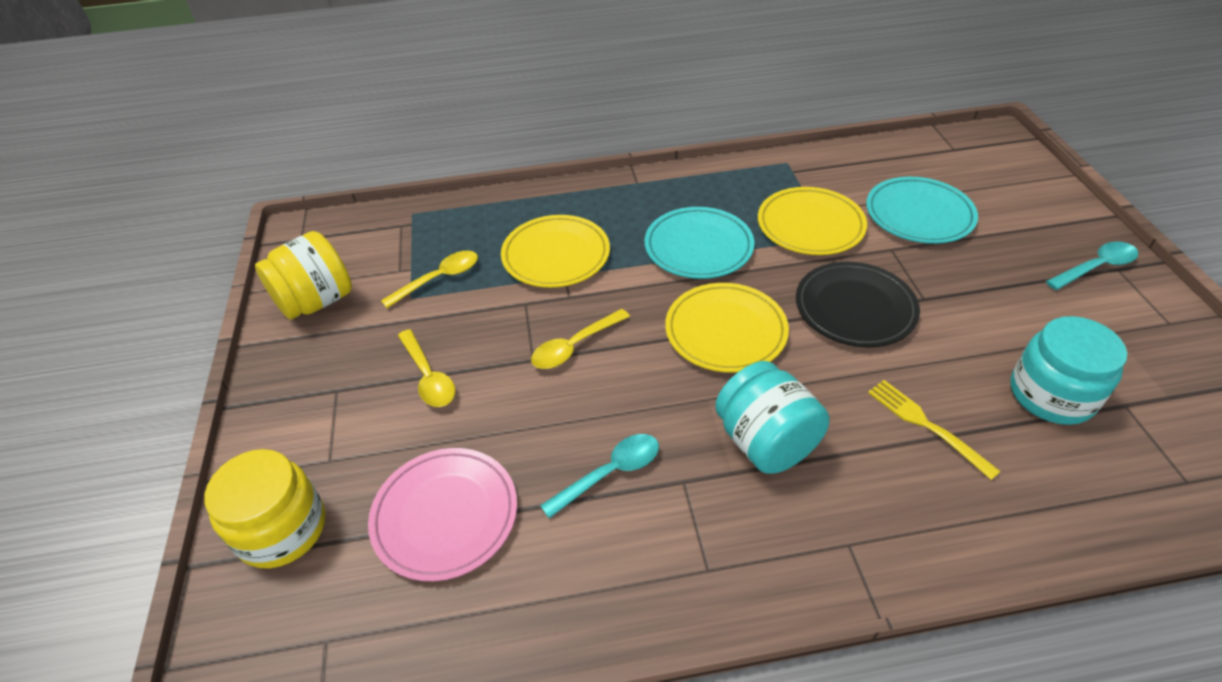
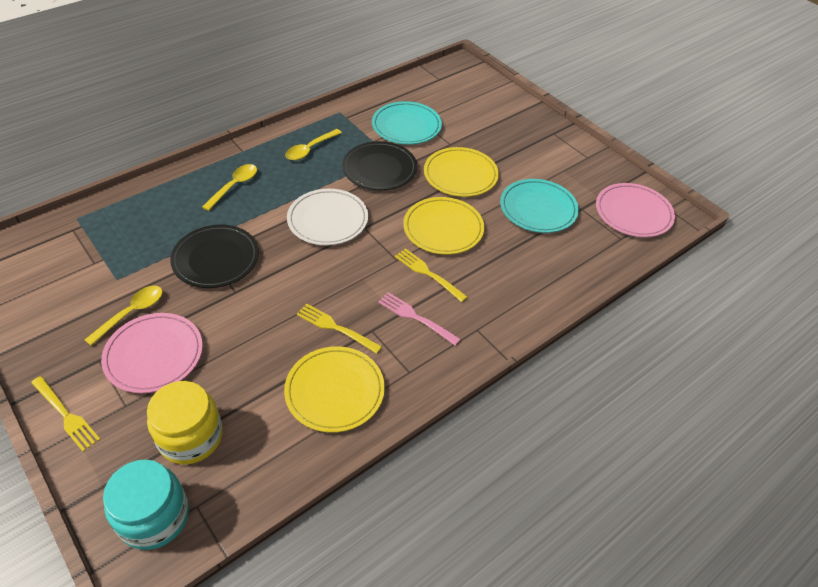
black plate: 1 -> 2
pink fork: 0 -> 1
pink plate: 1 -> 2
turquoise jar: 2 -> 1
turquoise spoon: 2 -> 0
white plate: 0 -> 1
yellow fork: 1 -> 3
yellow jar: 2 -> 1

